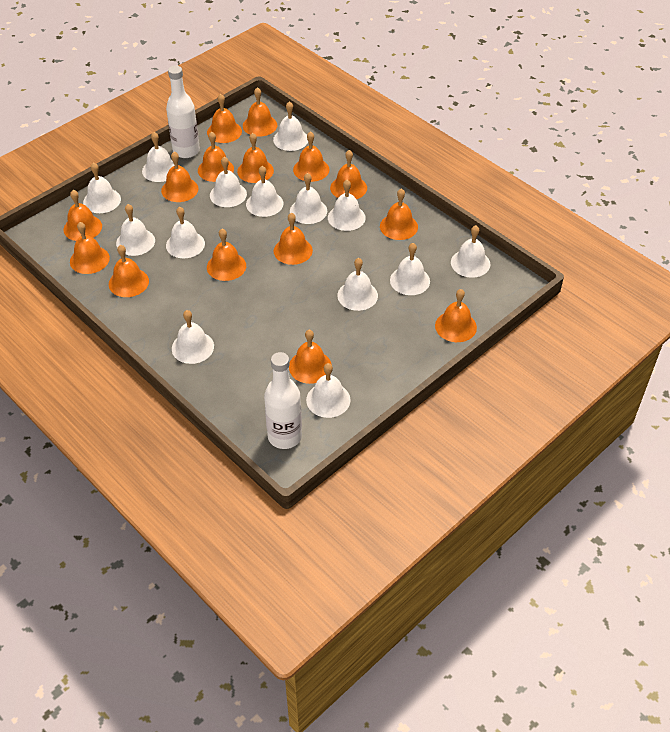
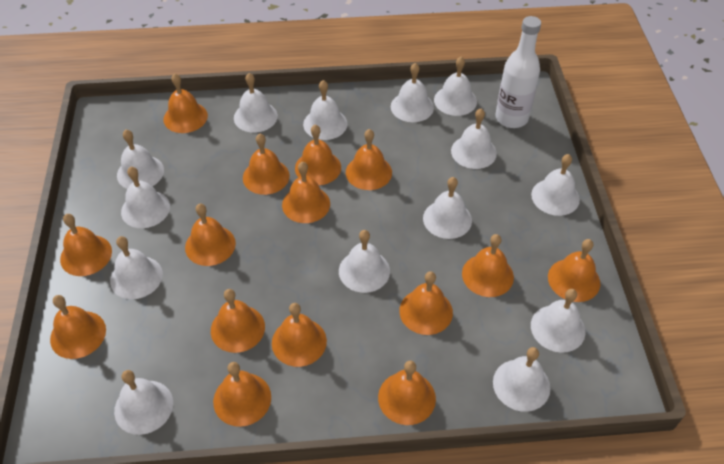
white bottle: 2 -> 1

